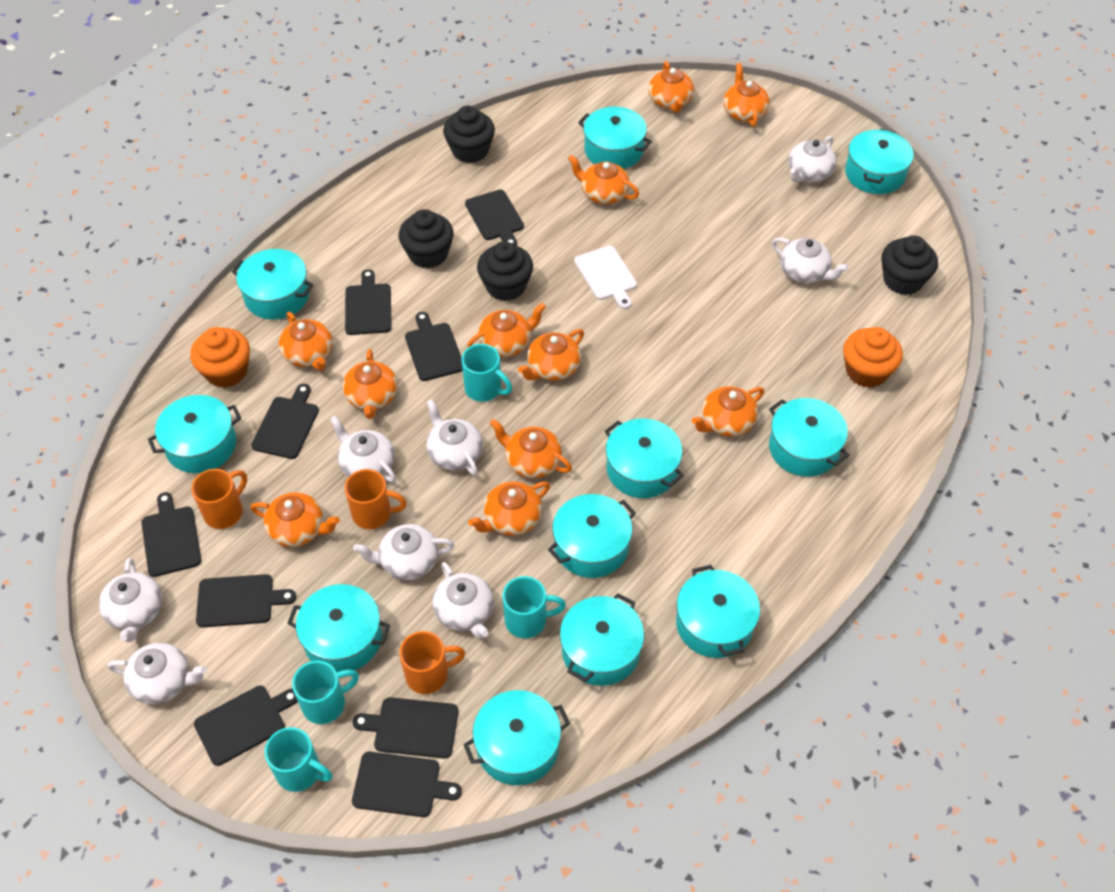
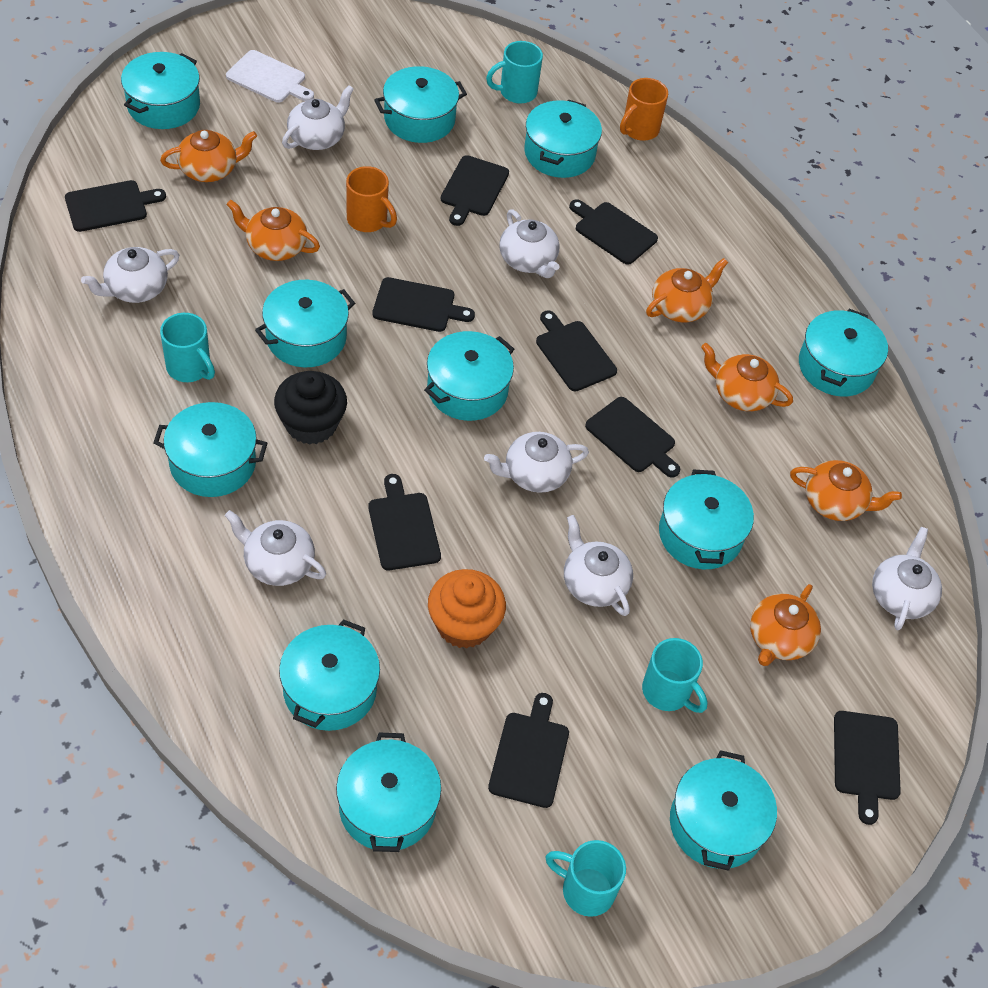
black cupcake: 4 -> 1
orange cupcake: 2 -> 1
orange mug: 3 -> 2
orange teapot: 11 -> 6
white teapot: 8 -> 7

